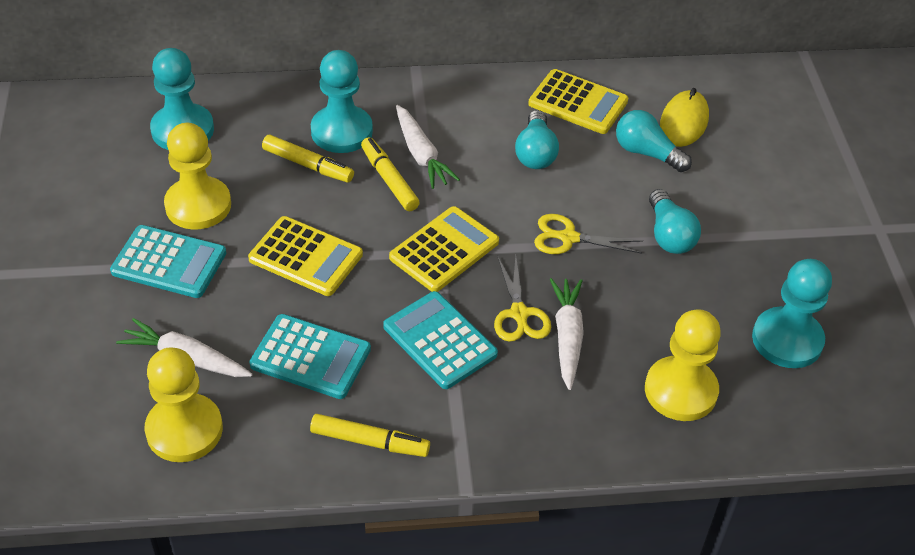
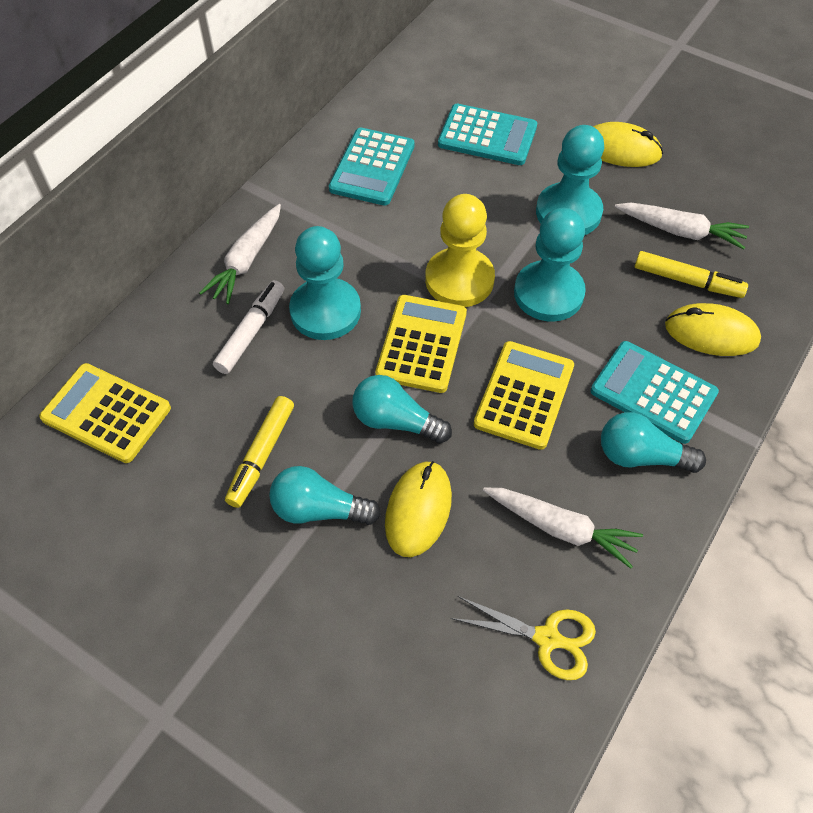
white marker: 0 -> 1
yellow marker: 3 -> 2
yellow mouse: 1 -> 3
yellow pawn: 3 -> 1
yellow scissors: 2 -> 1

